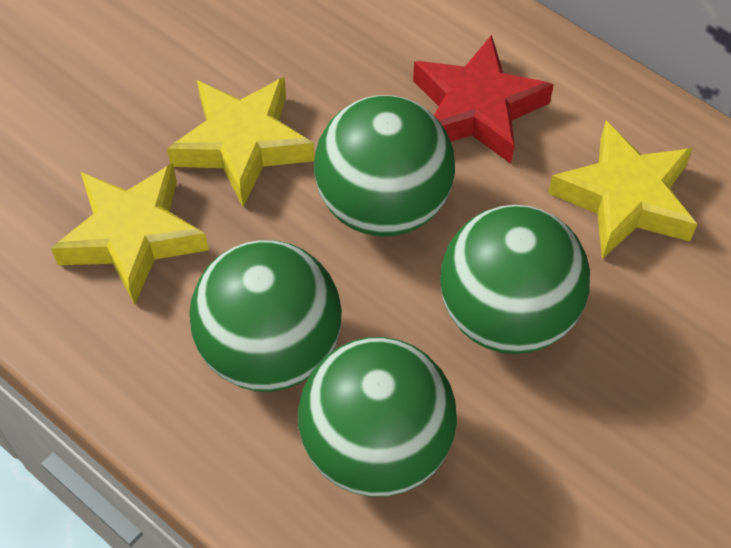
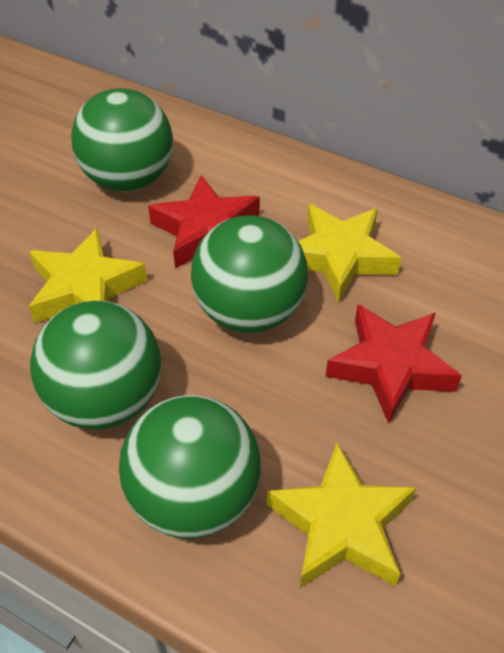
red star: 1 -> 2

